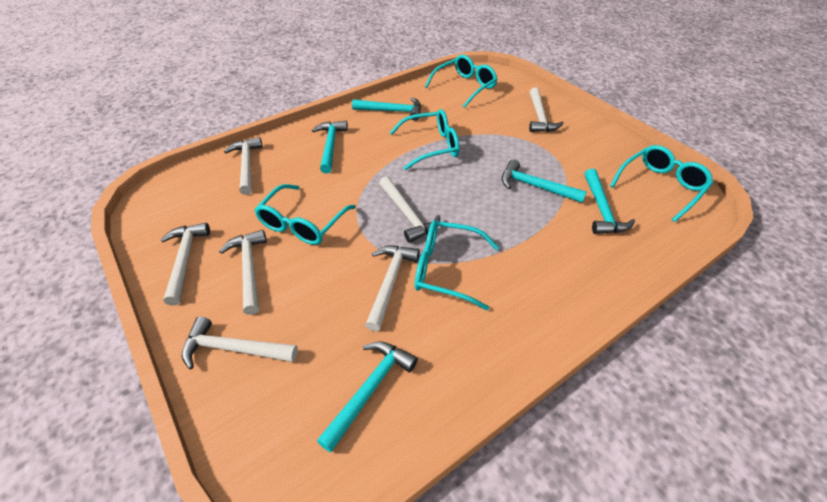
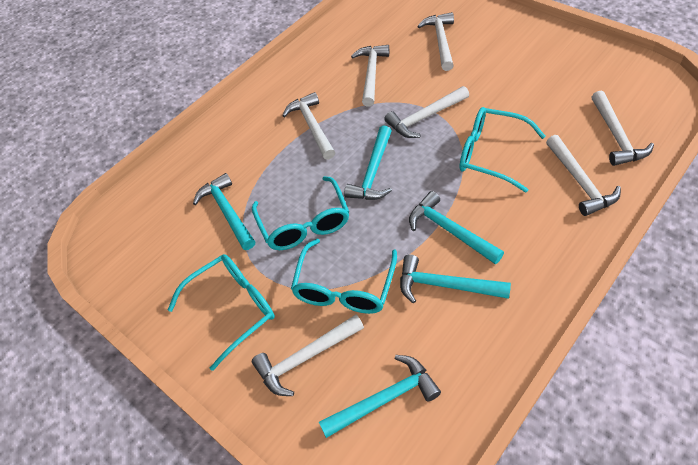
turquoise glasses: 5 -> 4

